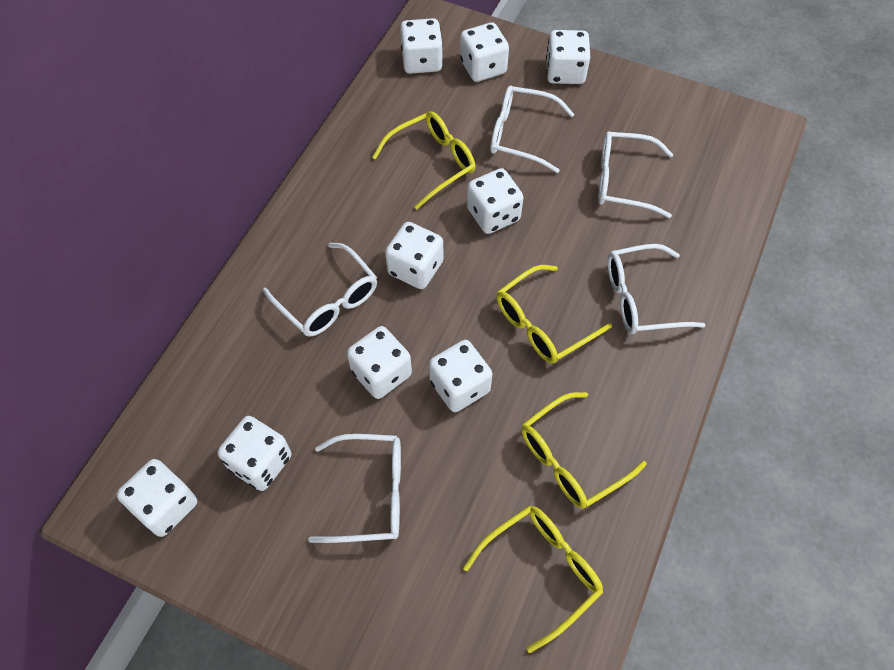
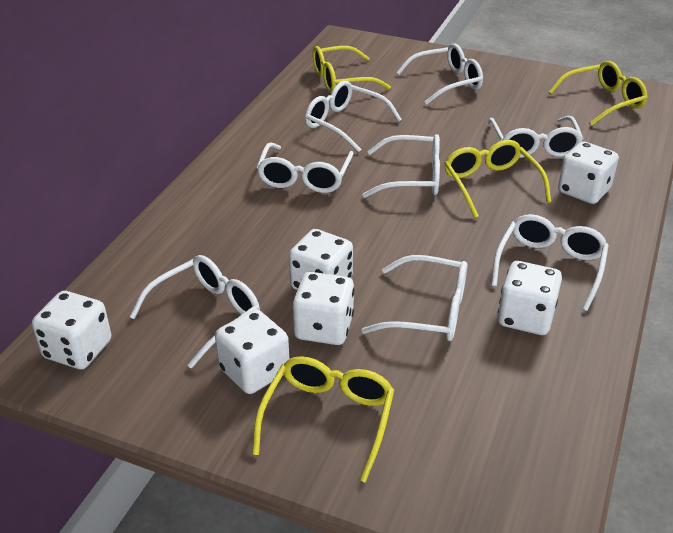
white dice: 9 -> 6
white glasses: 5 -> 8

